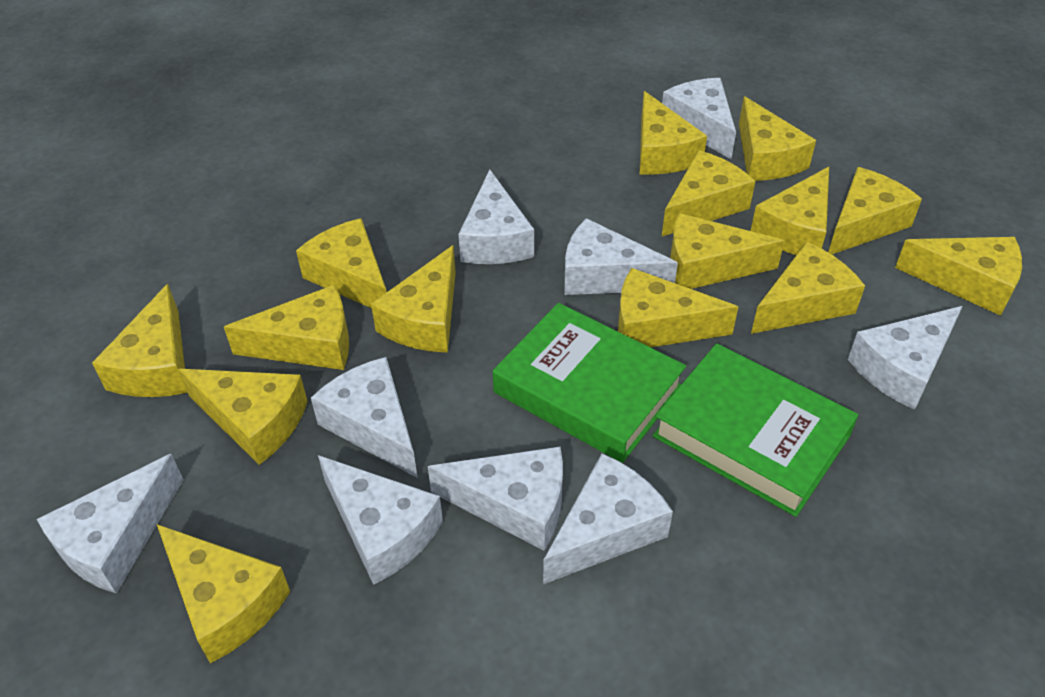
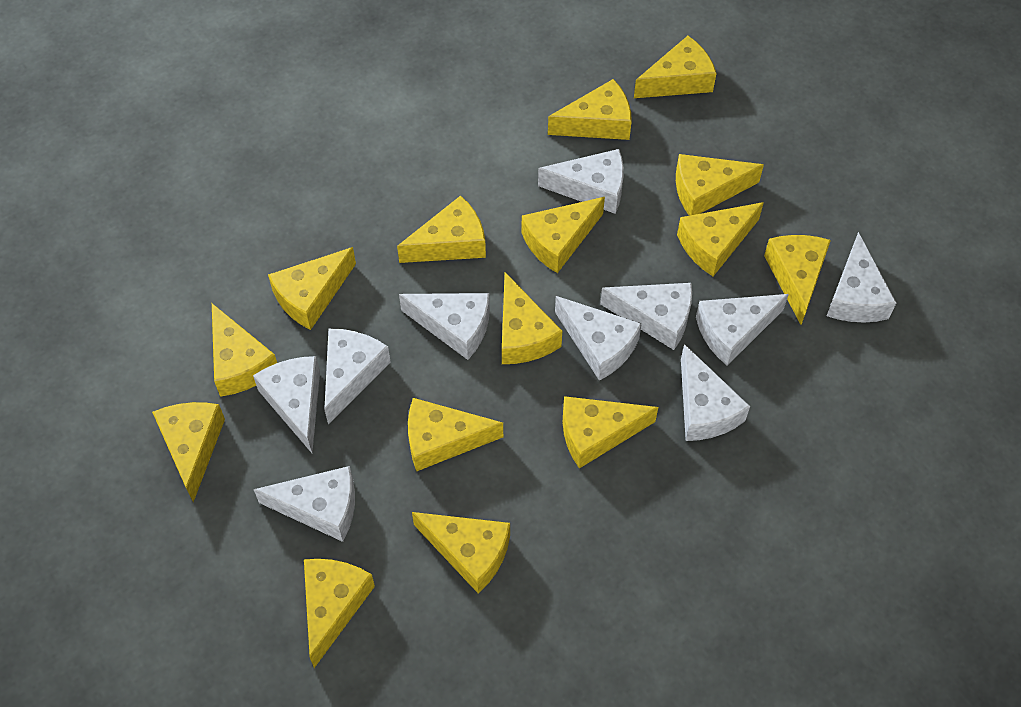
green book: 2 -> 0
white cheese: 9 -> 10

